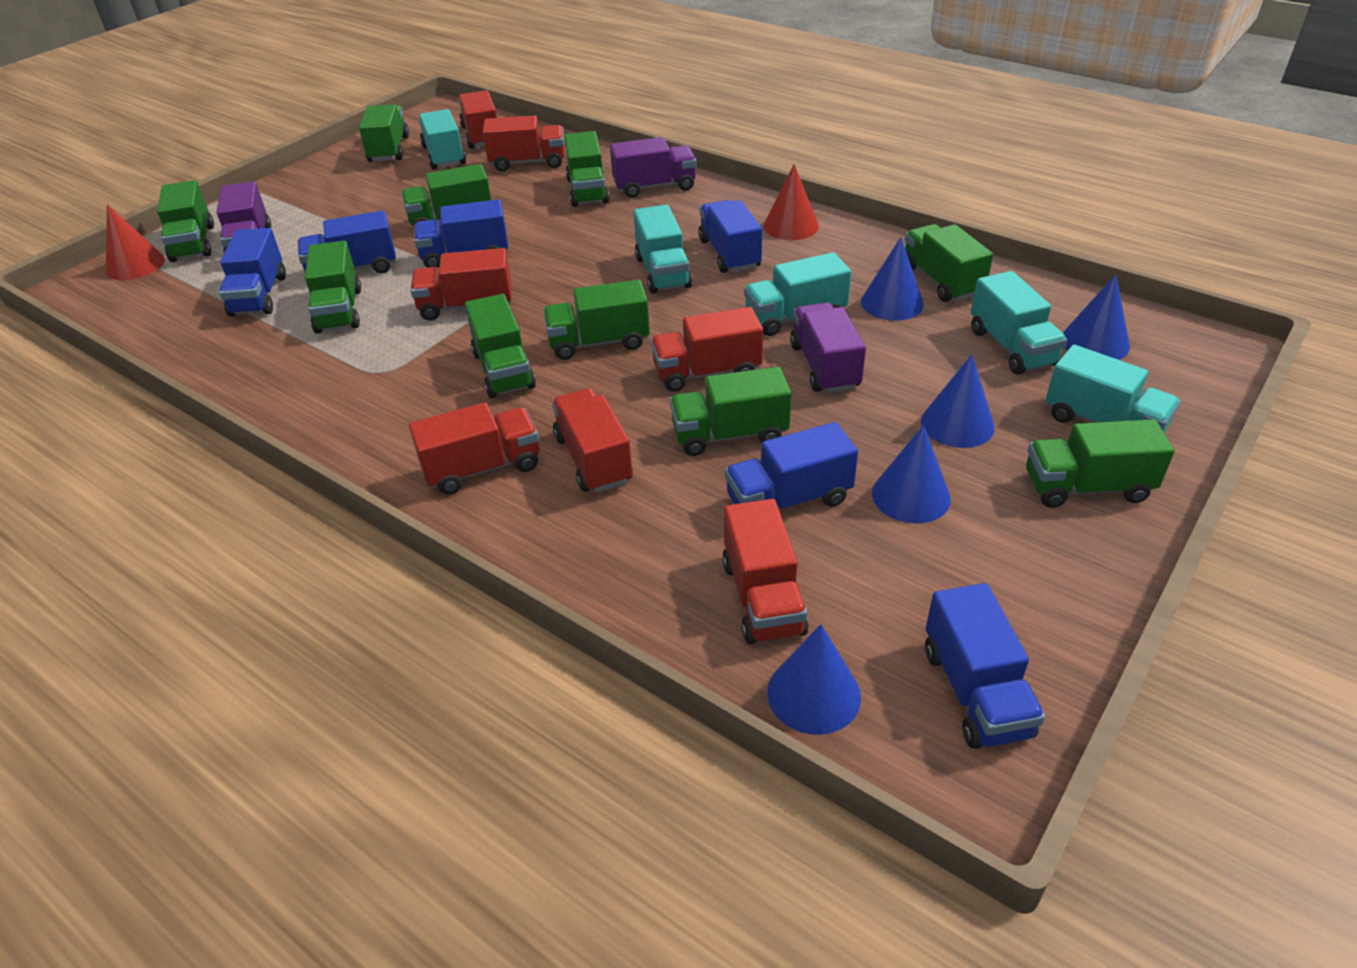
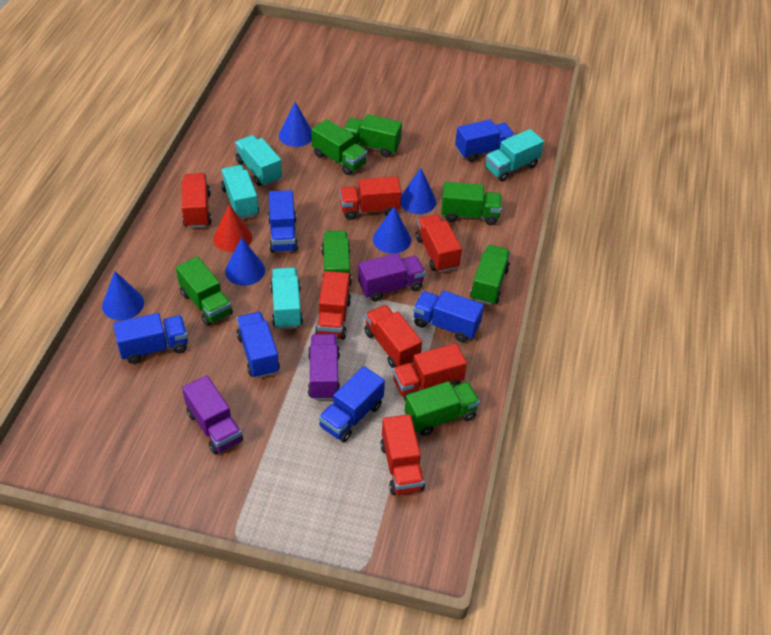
green truck: 10 -> 7
red cone: 2 -> 1
turquoise truck: 5 -> 4

